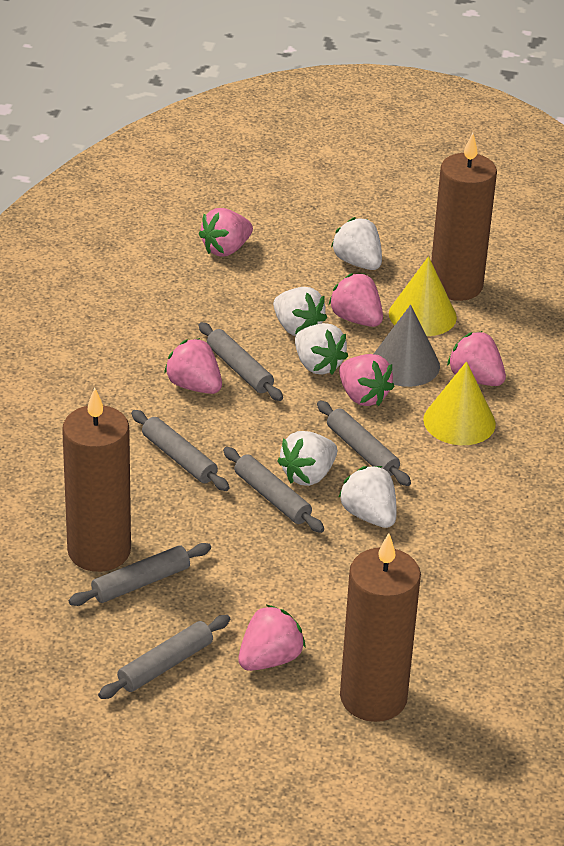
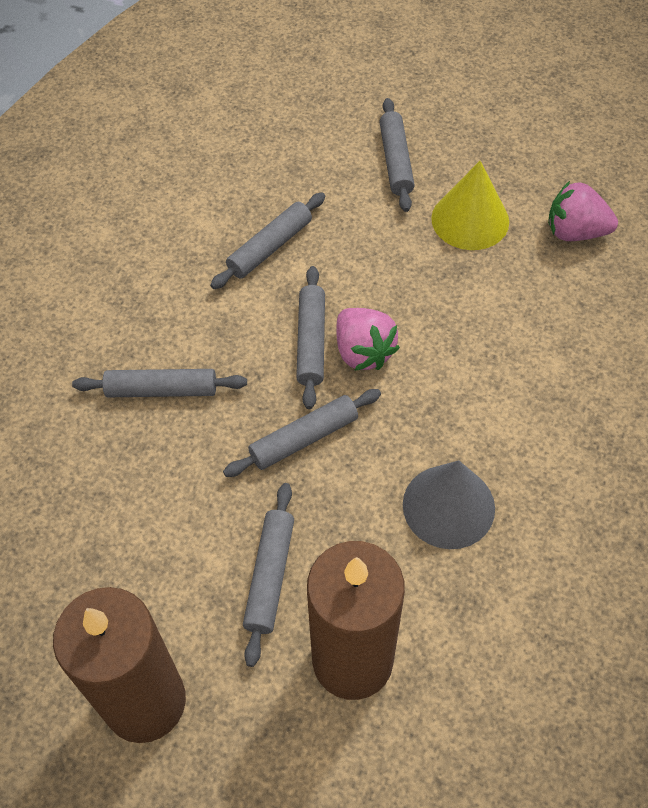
brown candle: 3 -> 2
pink strawberry: 6 -> 2
white strawberry: 5 -> 0
yellow cone: 2 -> 1

